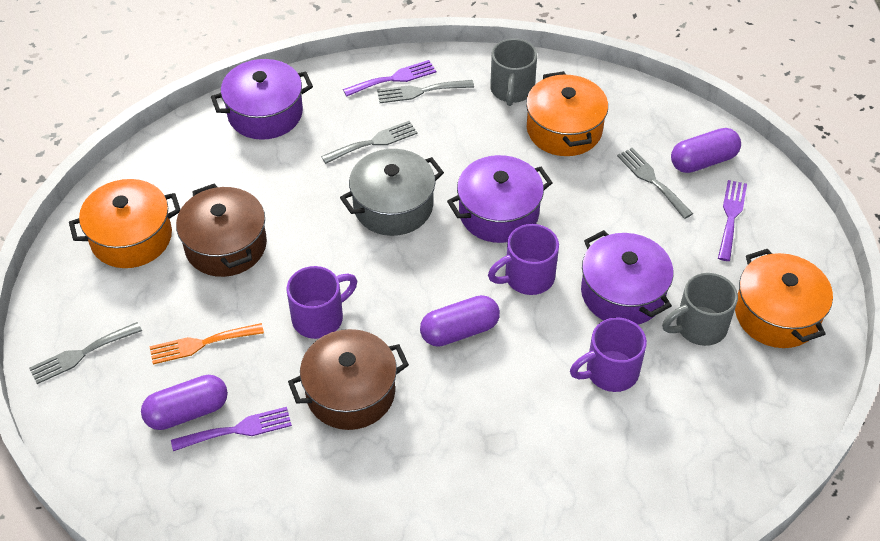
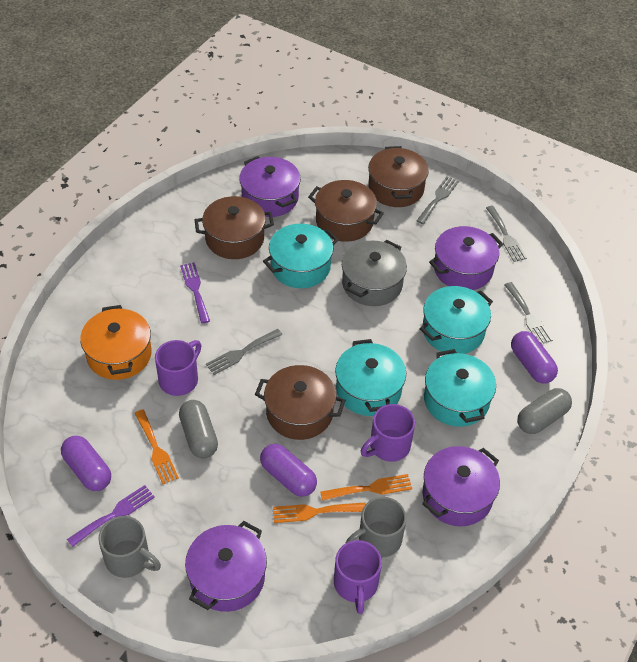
brown pot: 2 -> 4
grey capsule: 0 -> 2
orange fork: 1 -> 3
orange pot: 3 -> 1
purple fork: 3 -> 2
purple pot: 3 -> 4
turquoise pot: 0 -> 4

